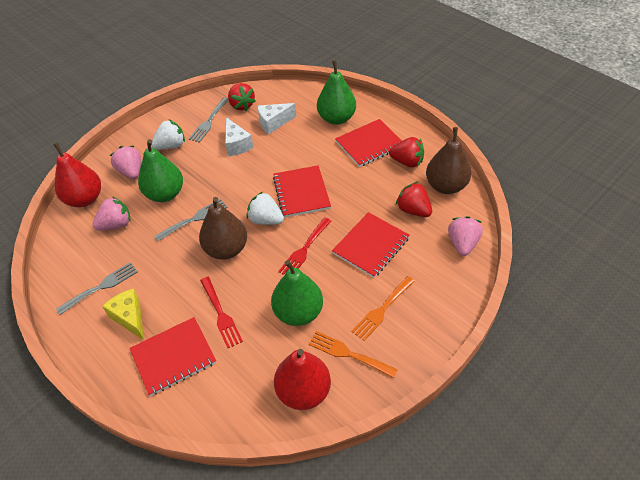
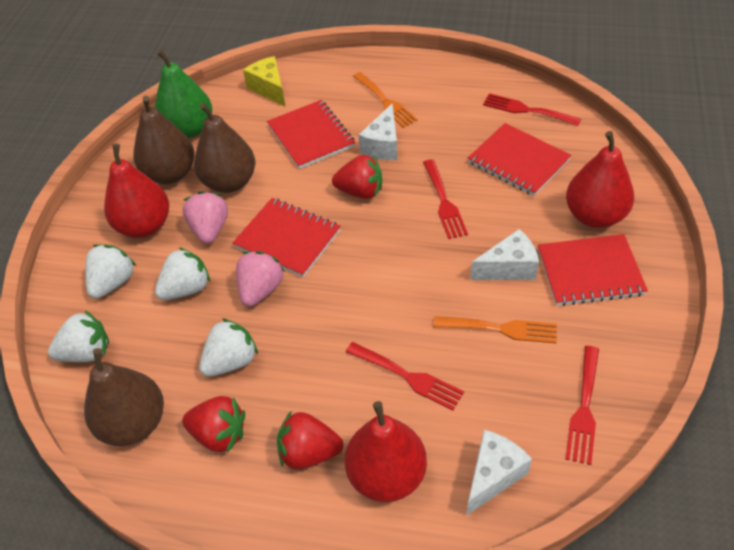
brown pear: 2 -> 3
green pear: 3 -> 1
grey fork: 3 -> 0
pink strawberry: 3 -> 2
red fork: 2 -> 4
red pear: 2 -> 3
white cheese: 2 -> 3
white strawberry: 2 -> 4

